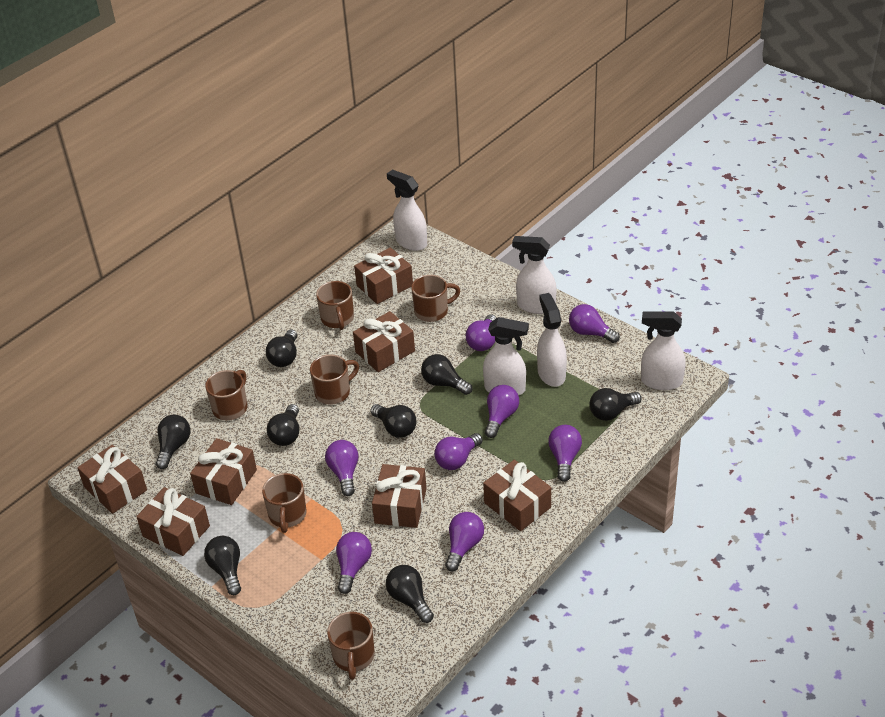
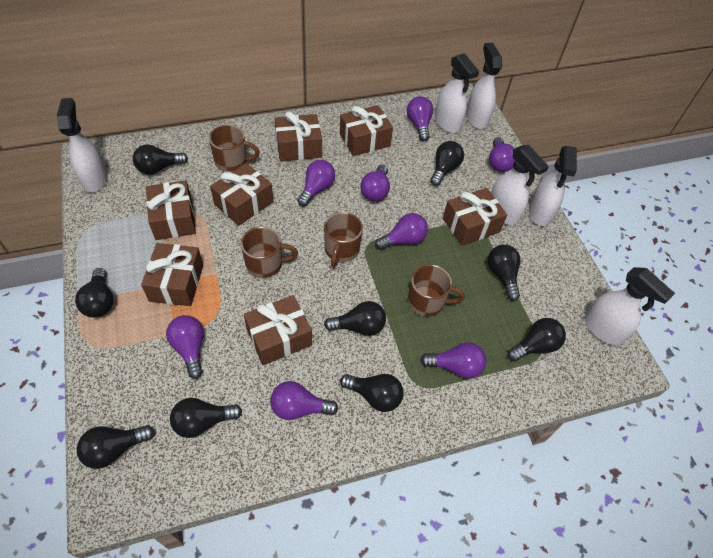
black light bulb: 8 -> 9
brown mug: 6 -> 4
white spray bottle: 5 -> 6

